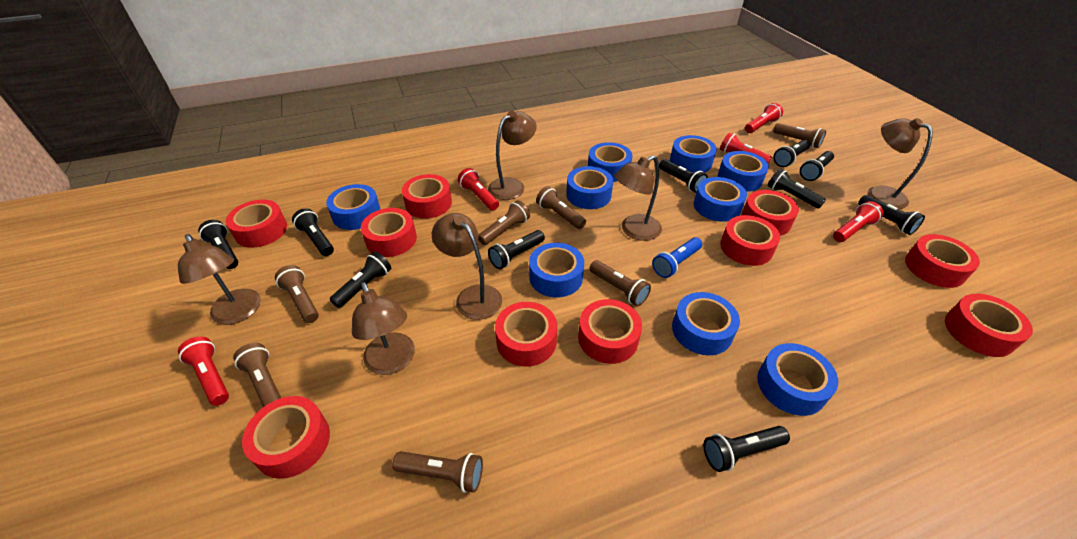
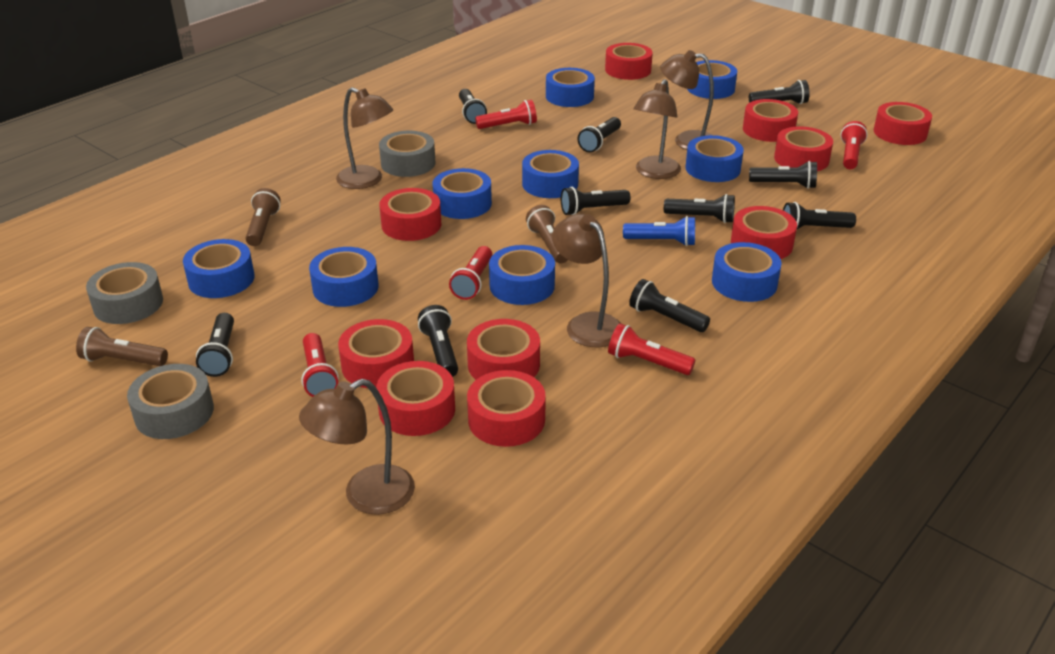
brown flashlight: 7 -> 3
brown lamp: 6 -> 5
grey tape: 0 -> 3

